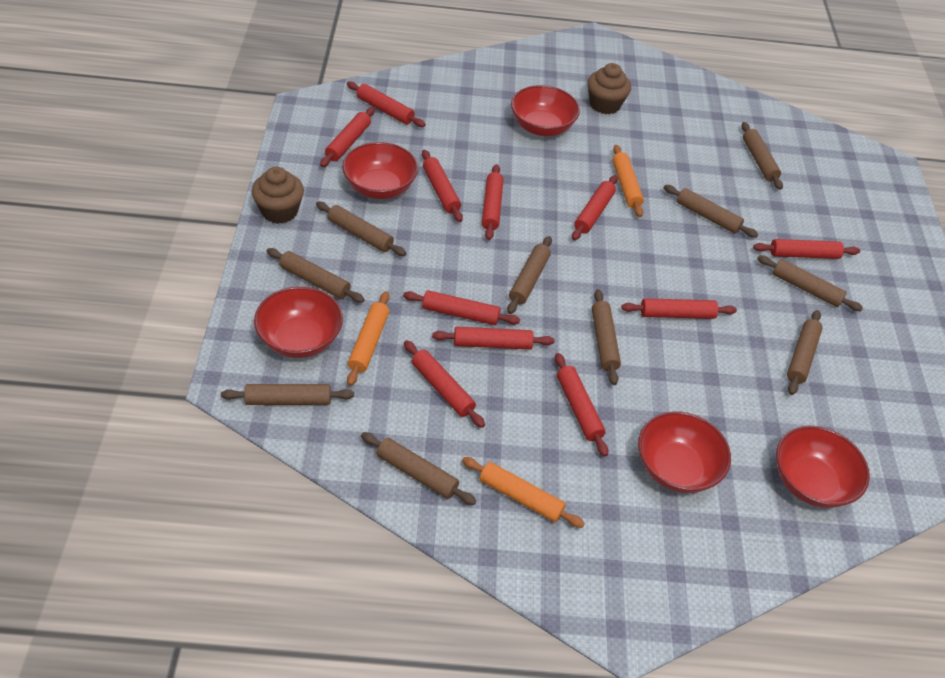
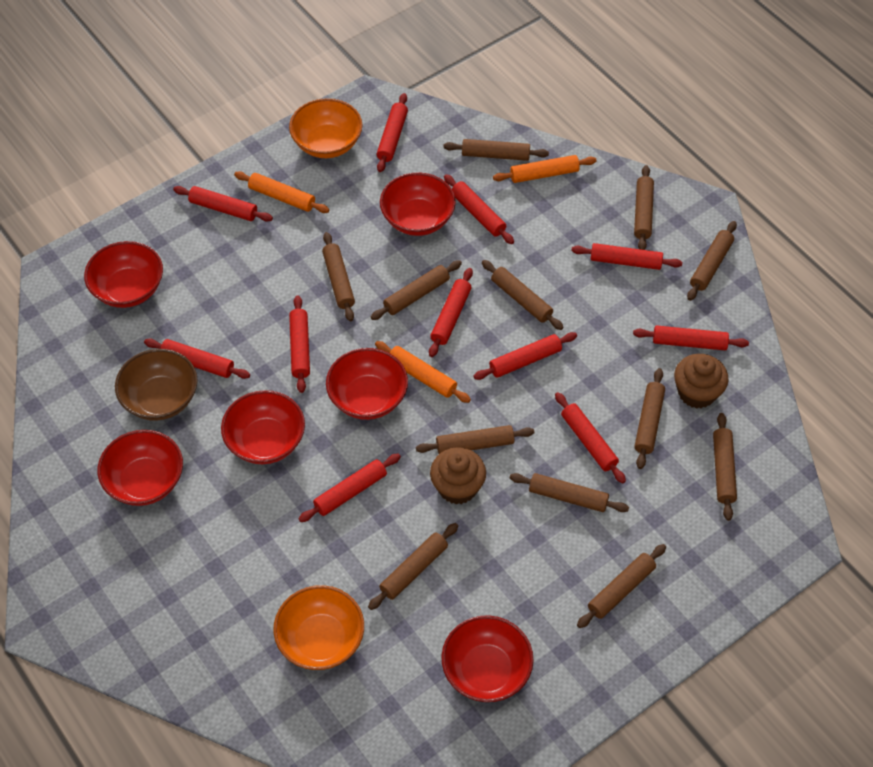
brown bowl: 0 -> 1
brown rolling pin: 10 -> 12
orange bowl: 0 -> 2
red bowl: 5 -> 6

